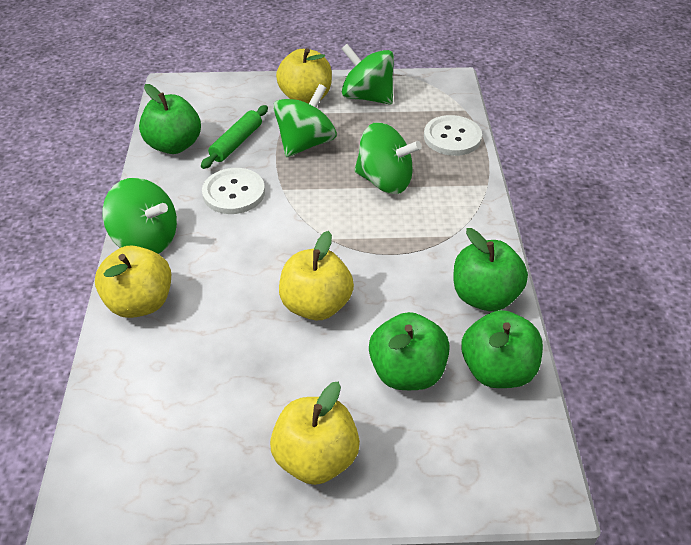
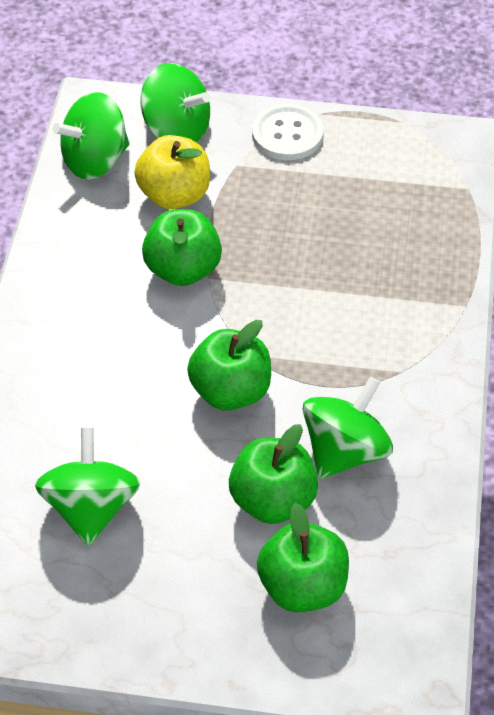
green rolling pin: 1 -> 0
white button: 2 -> 1
yellow apple: 4 -> 1

